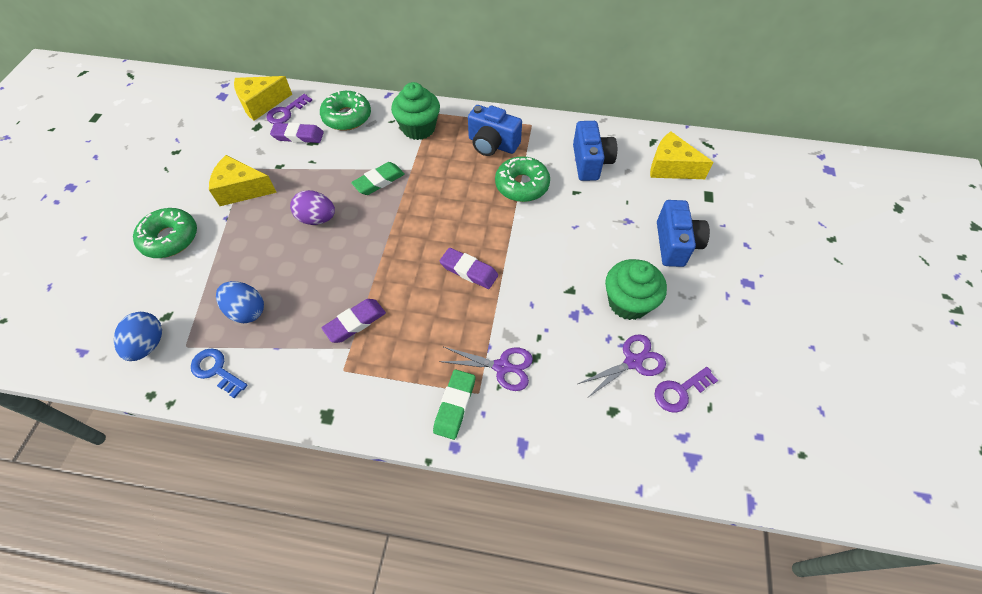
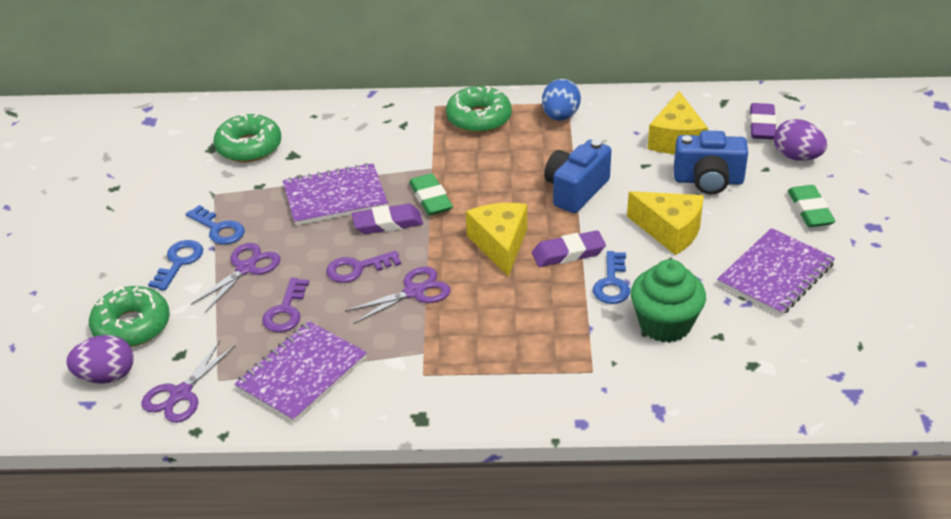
blue camera: 3 -> 2
blue egg: 2 -> 1
blue key: 1 -> 3
green cupcake: 2 -> 1
purple egg: 1 -> 2
purple notebook: 0 -> 3
purple scissors: 2 -> 3

